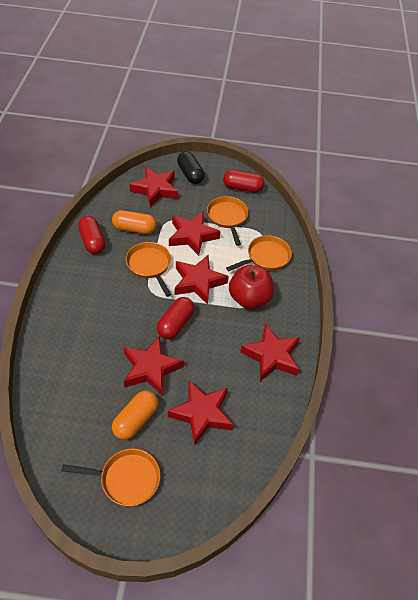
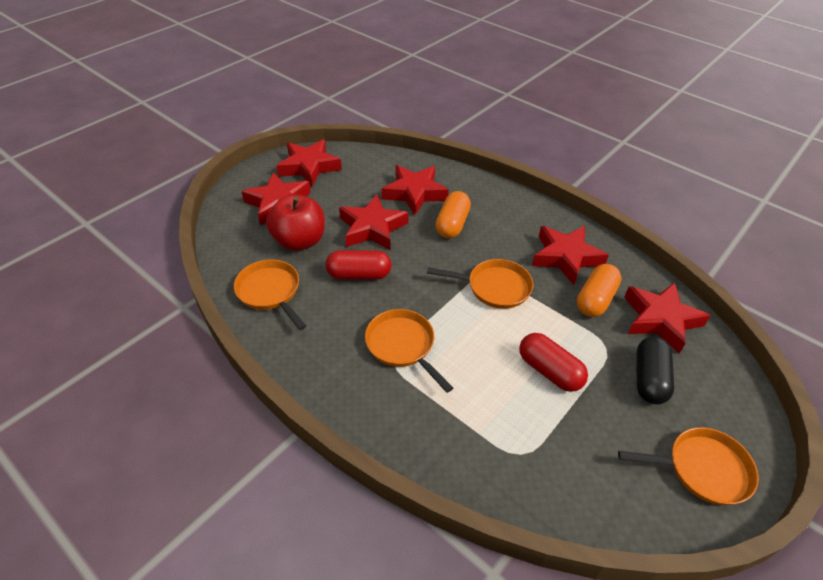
red capsule: 3 -> 2

